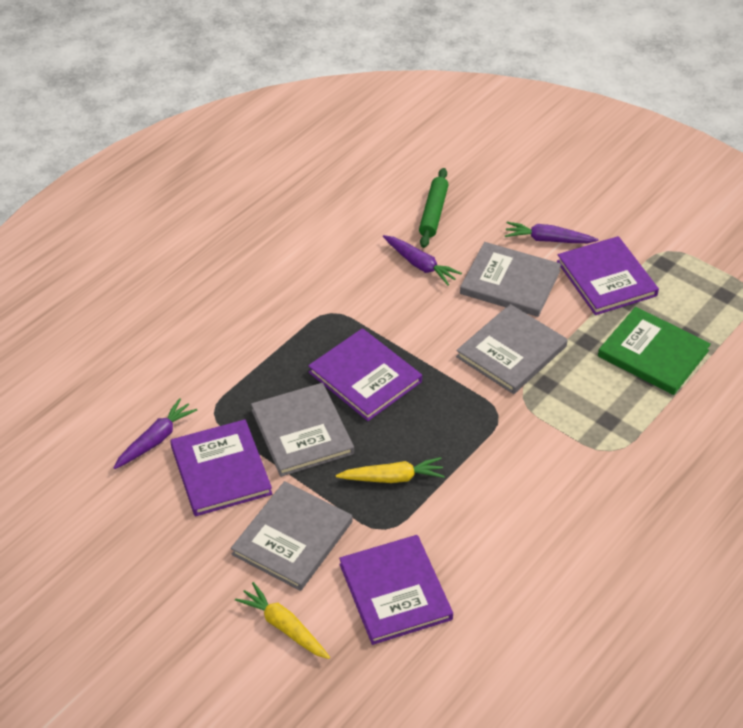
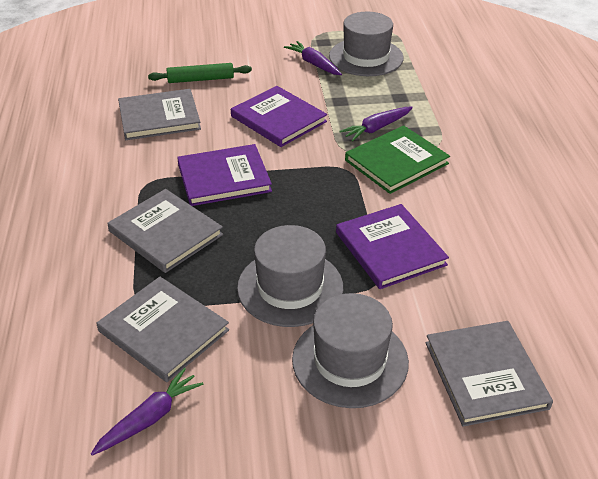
grey hat: 0 -> 3
purple book: 4 -> 3
yellow carrot: 2 -> 0

